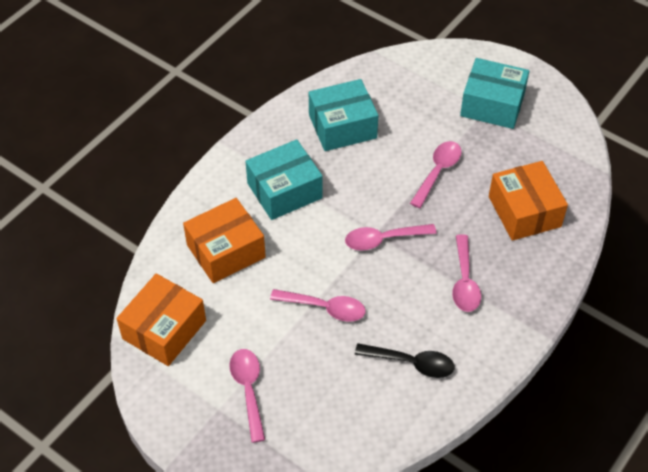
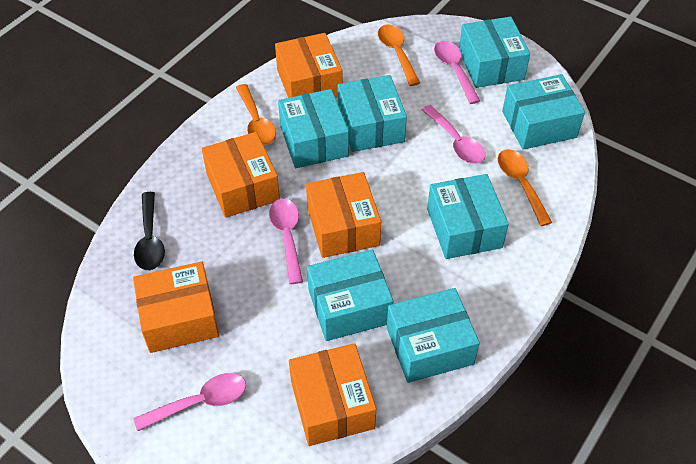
orange box: 3 -> 5
orange spoon: 0 -> 3
pink spoon: 5 -> 4
turquoise box: 3 -> 7

